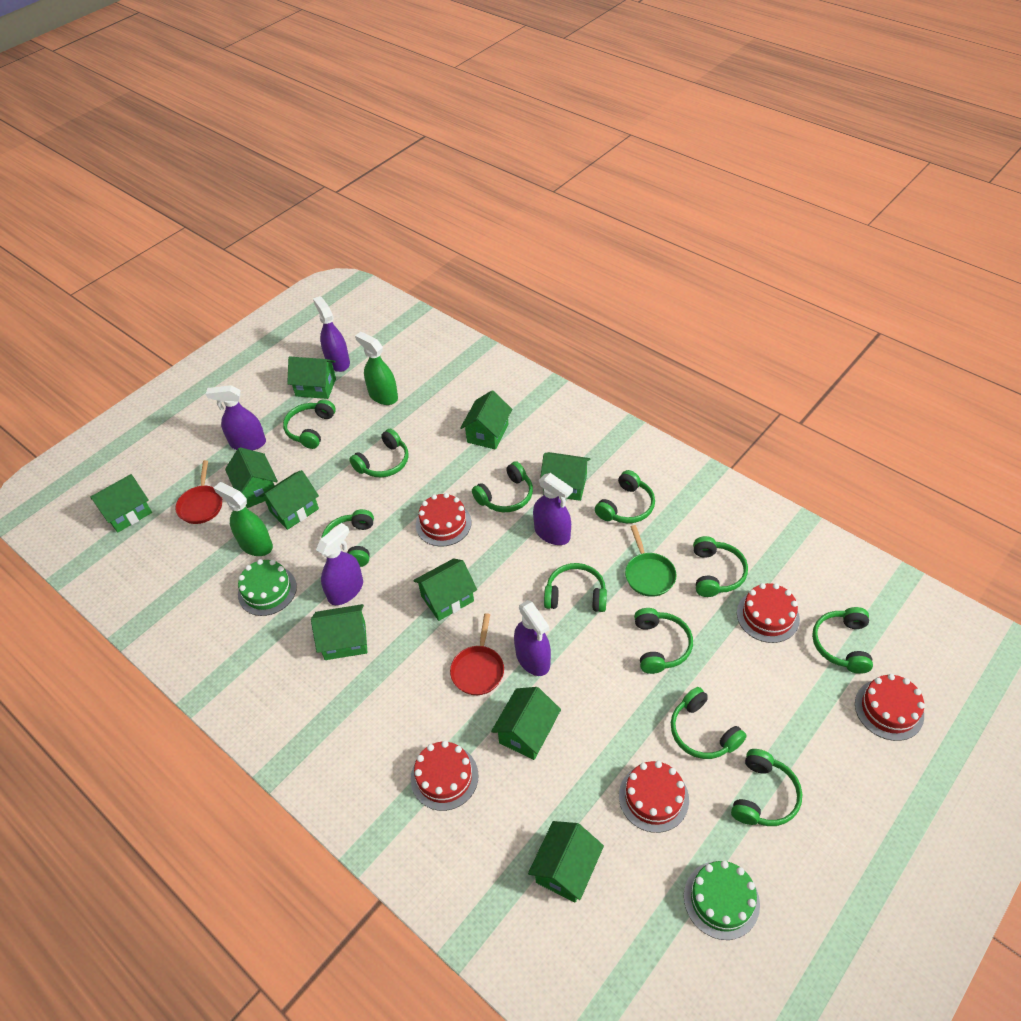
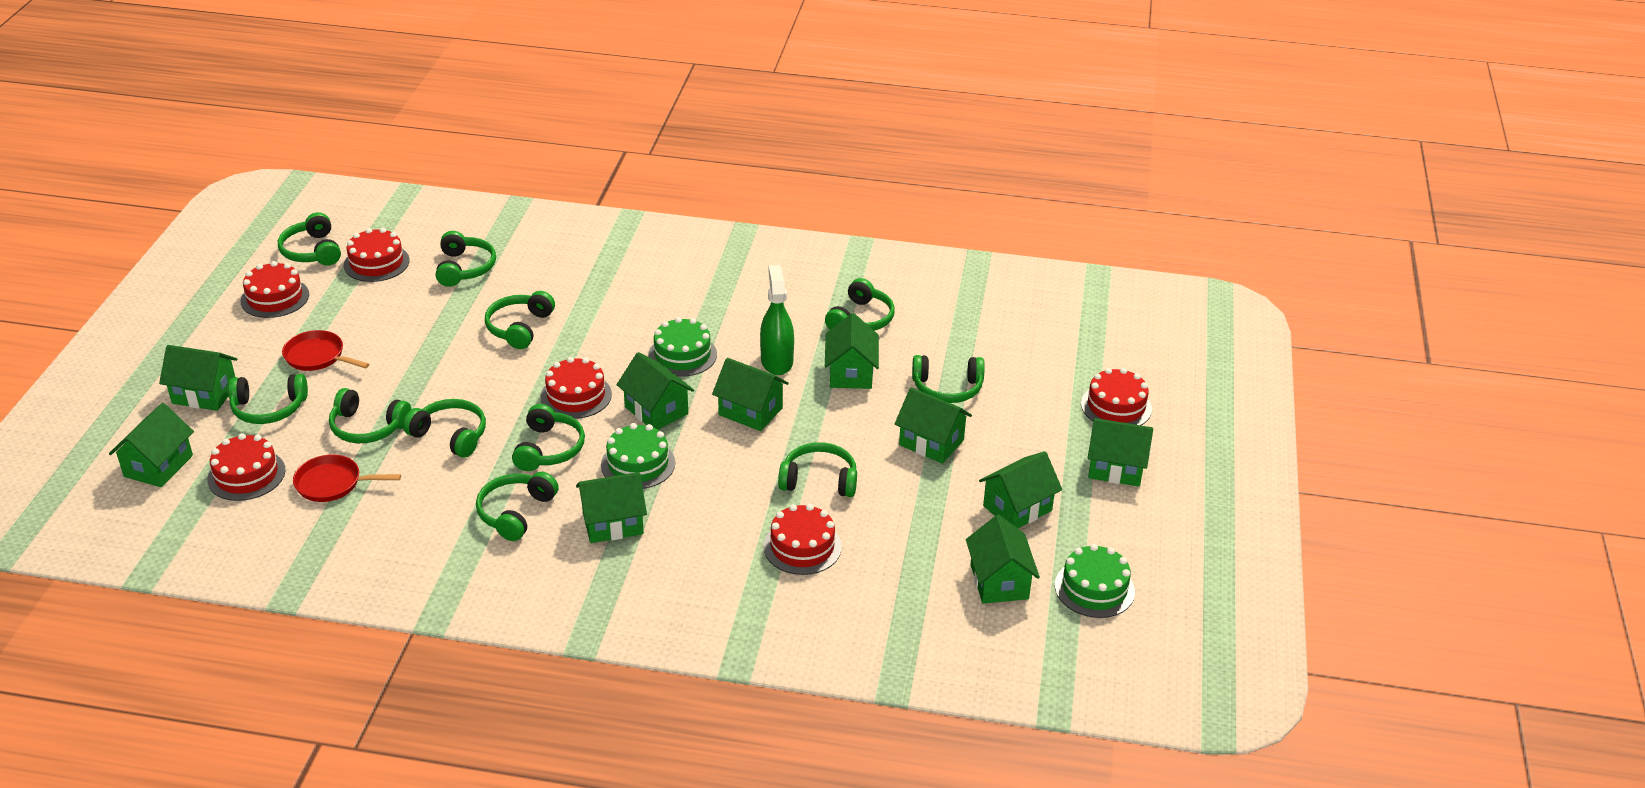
green cake: 2 -> 3
green pan: 1 -> 0
green spray bottle: 2 -> 1
purple spray bottle: 5 -> 0
red cake: 5 -> 6

